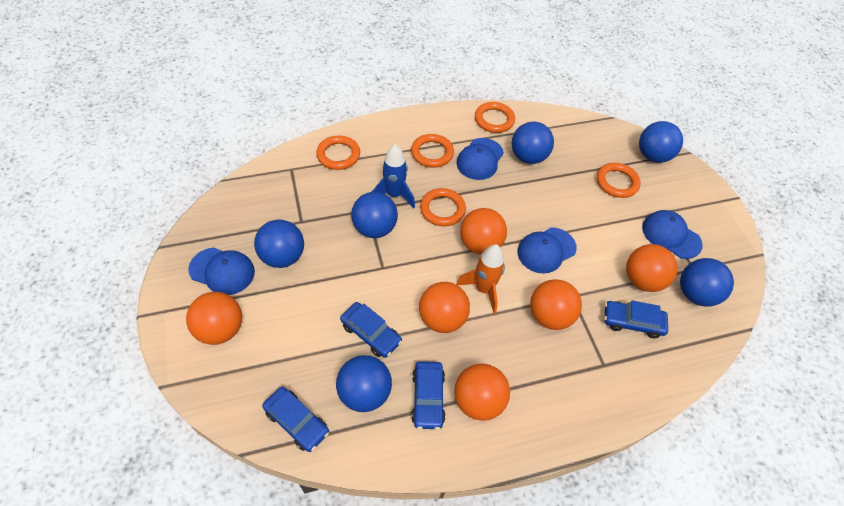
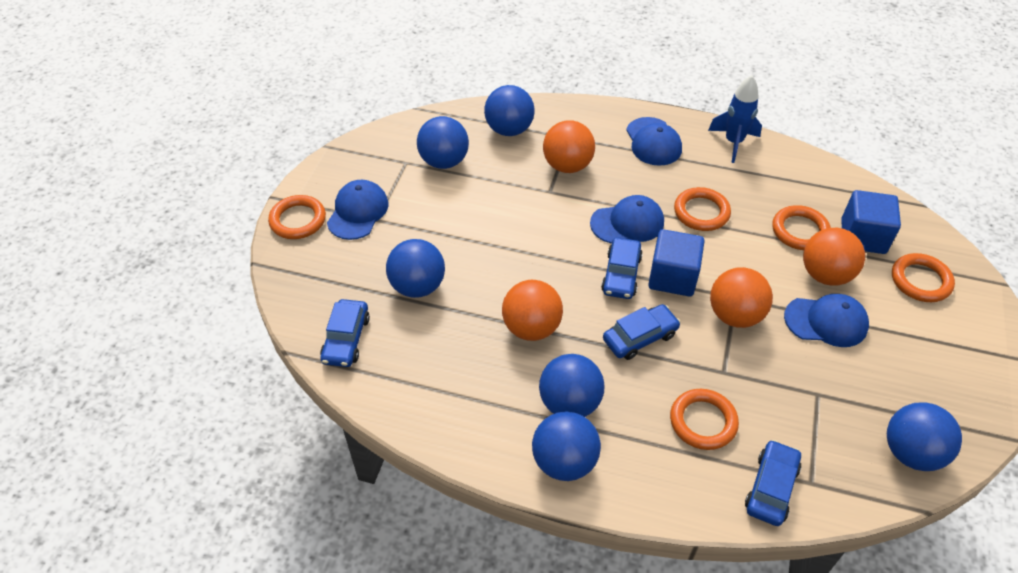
blue cube: 0 -> 2
orange ball: 6 -> 4
orange rocket: 1 -> 0

